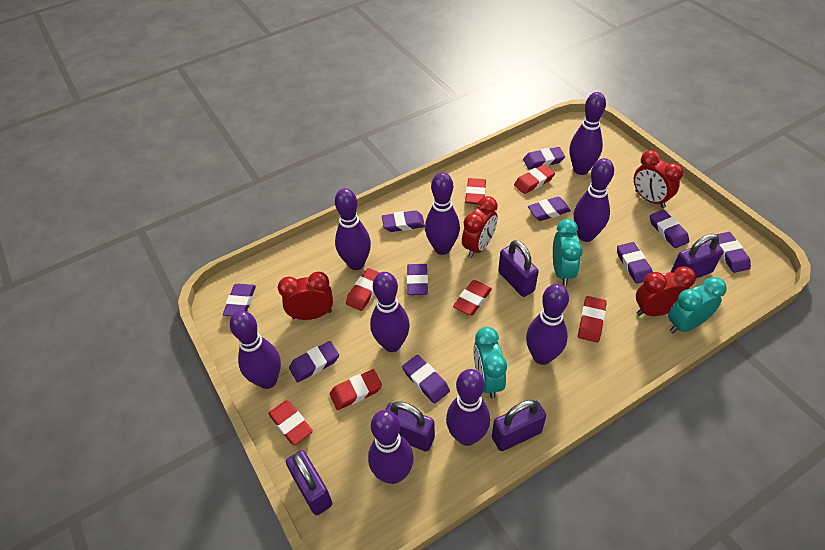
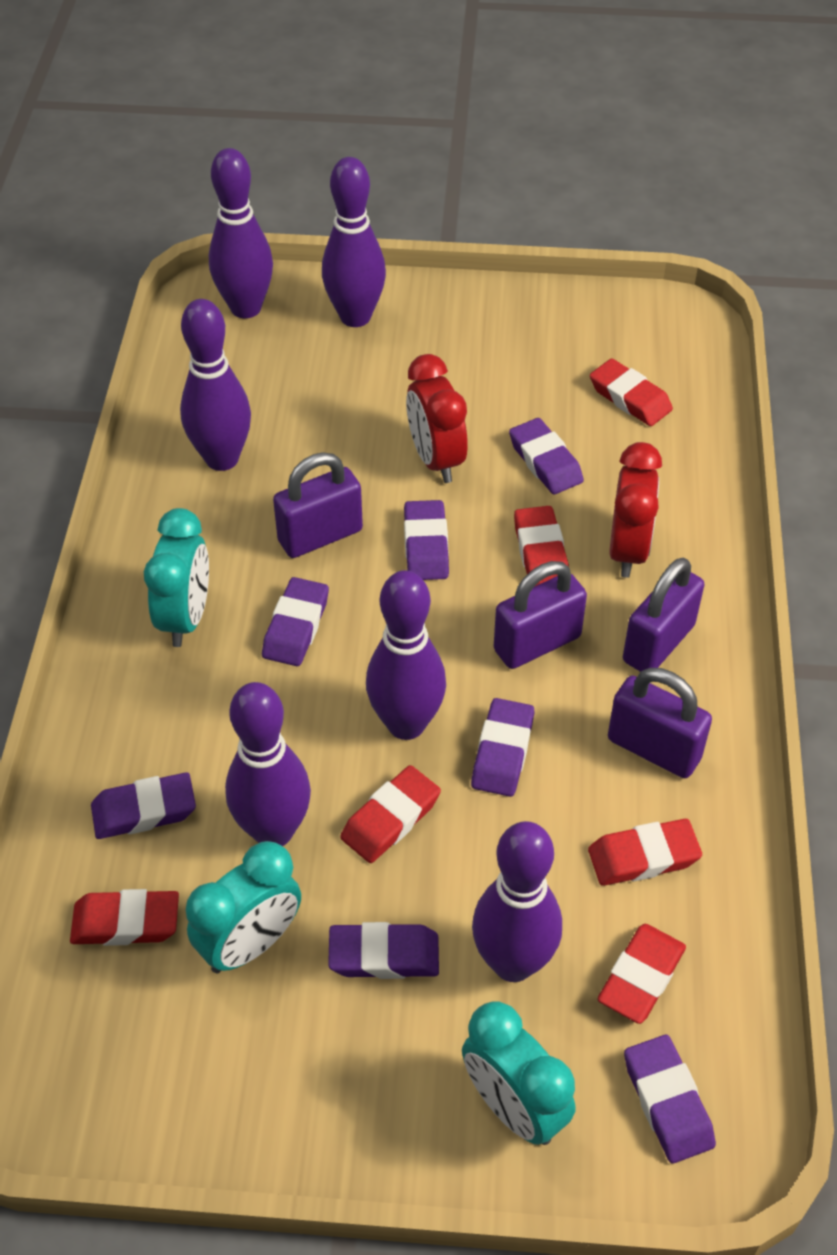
purple bowling pin: 9 -> 6
purple eraser: 10 -> 7
purple padlock: 5 -> 4
red clock: 4 -> 2
red eraser: 7 -> 6

